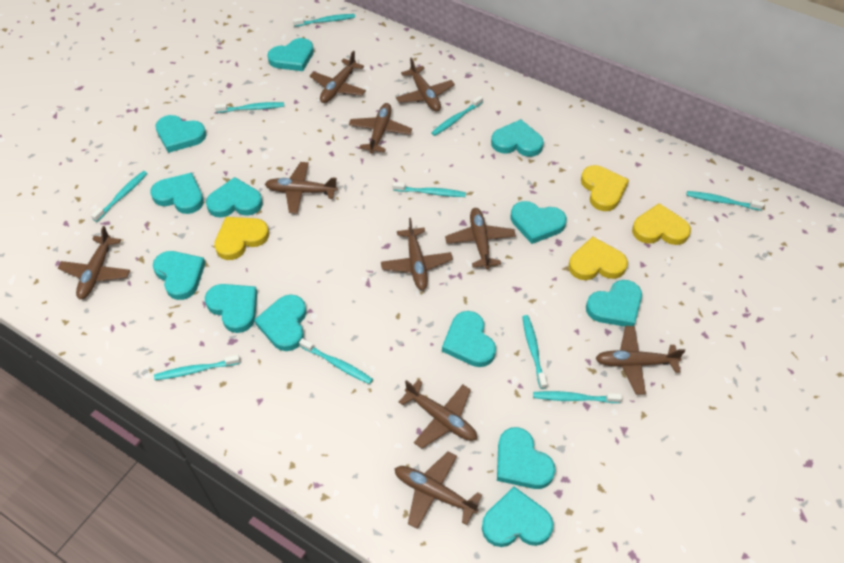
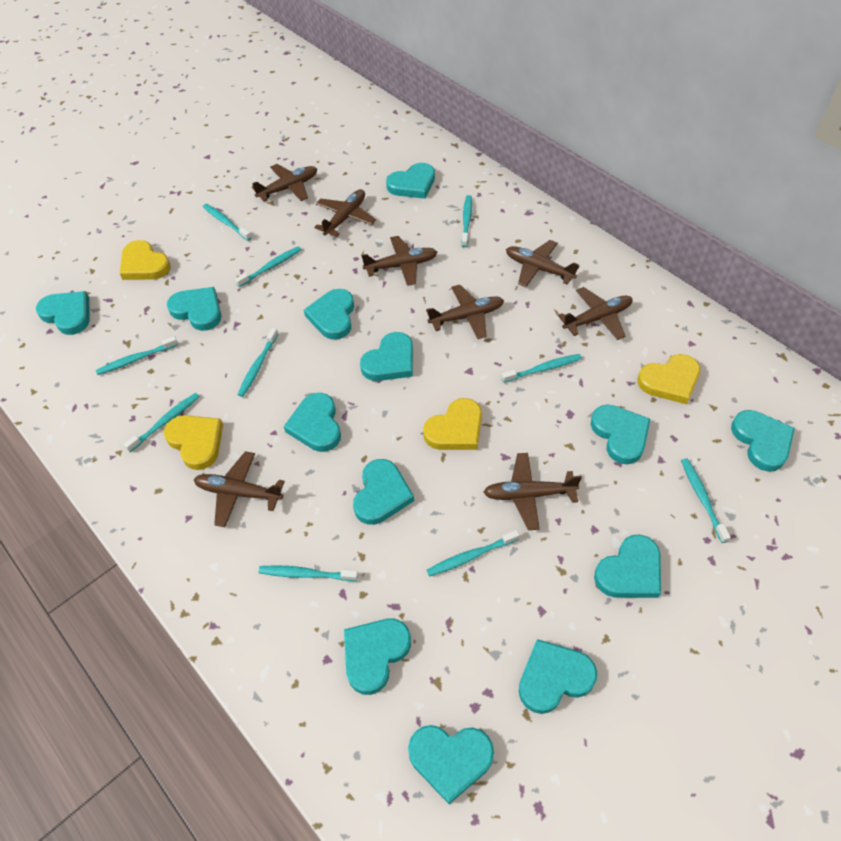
brown plane: 10 -> 8

